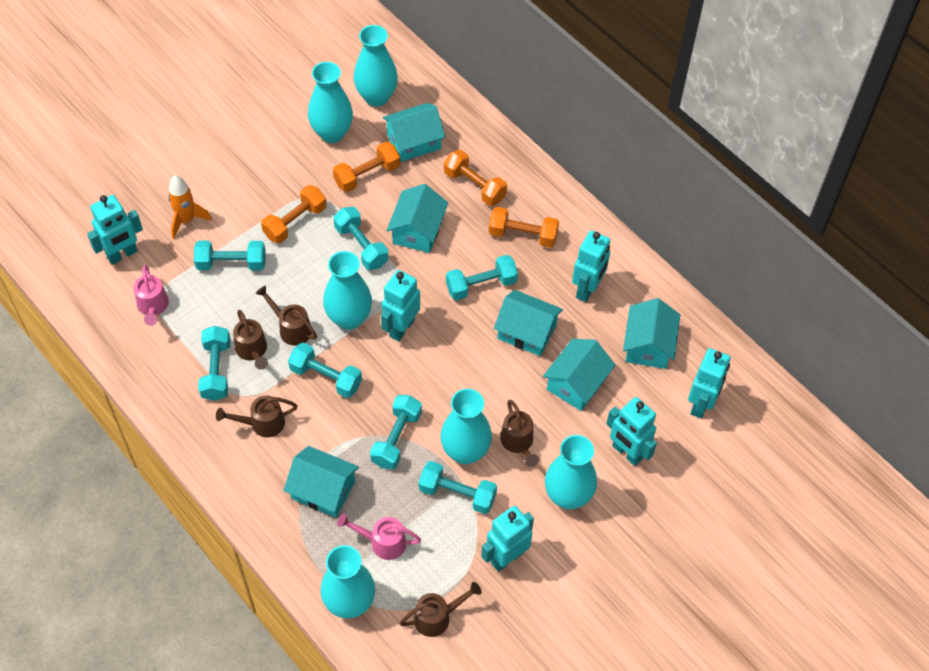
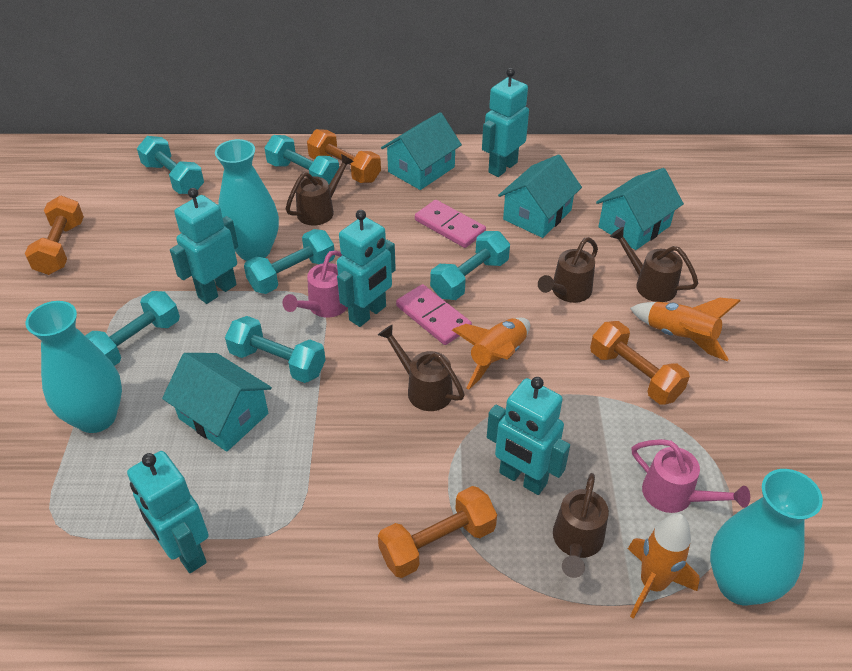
orange rocket: 1 -> 3
pink domino: 0 -> 2
turquoise dumbbell: 7 -> 6
turquoise house: 6 -> 4
turquoise robot: 6 -> 5
turquoise vase: 6 -> 3

